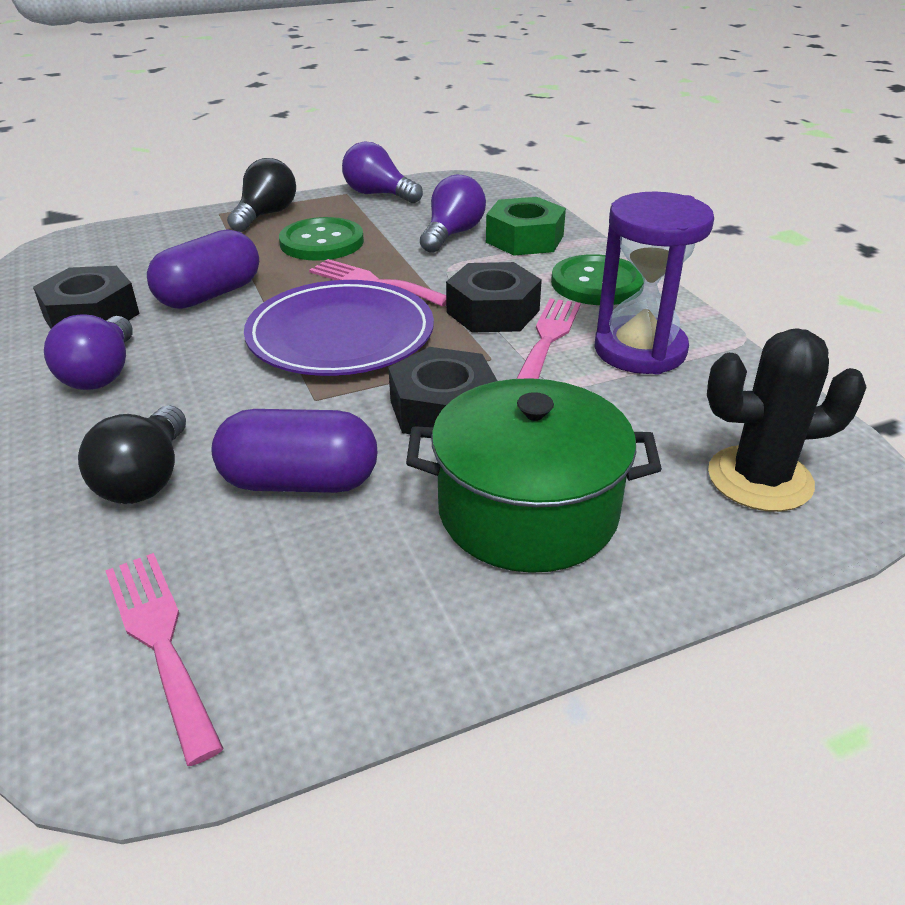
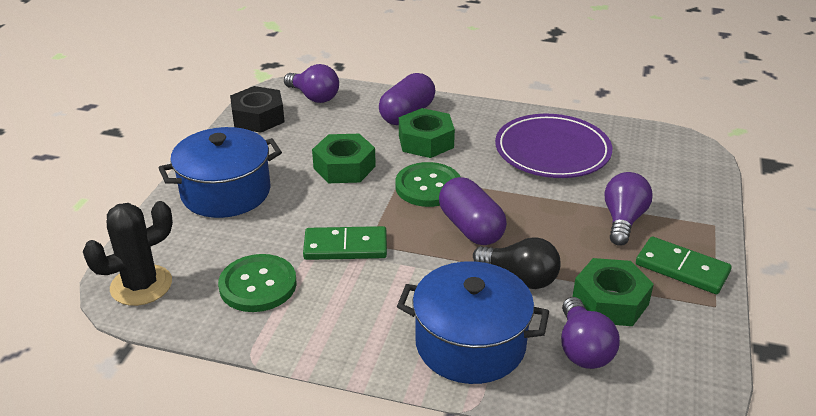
black light bulb: 2 -> 1
black nut: 3 -> 1
blue pot: 0 -> 2
green domino: 0 -> 2
green nut: 1 -> 3
green pot: 1 -> 0
pink fork: 3 -> 0
purple hourglass: 1 -> 0

